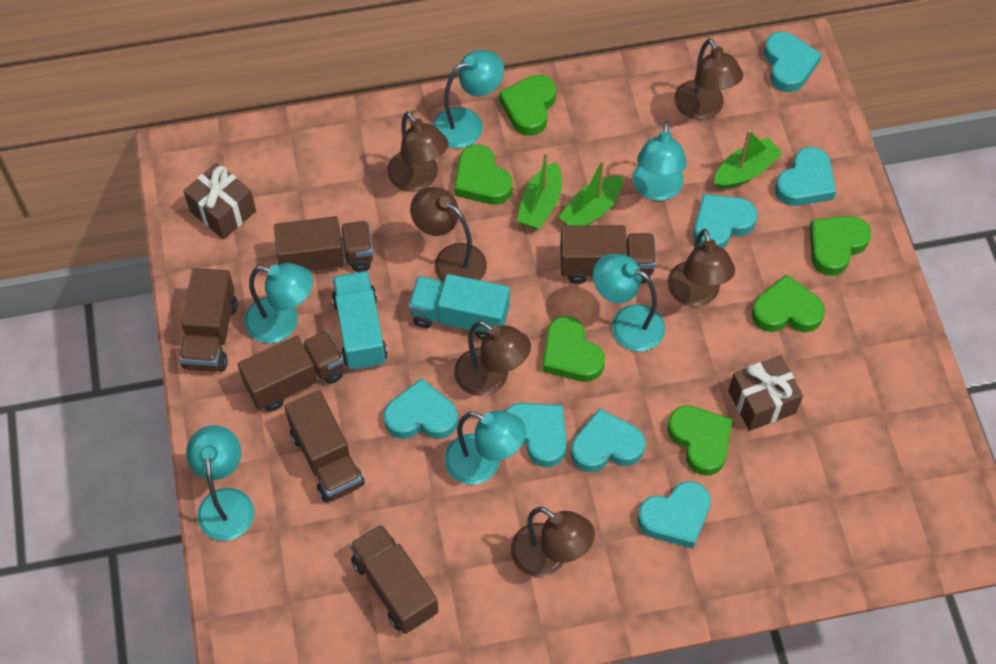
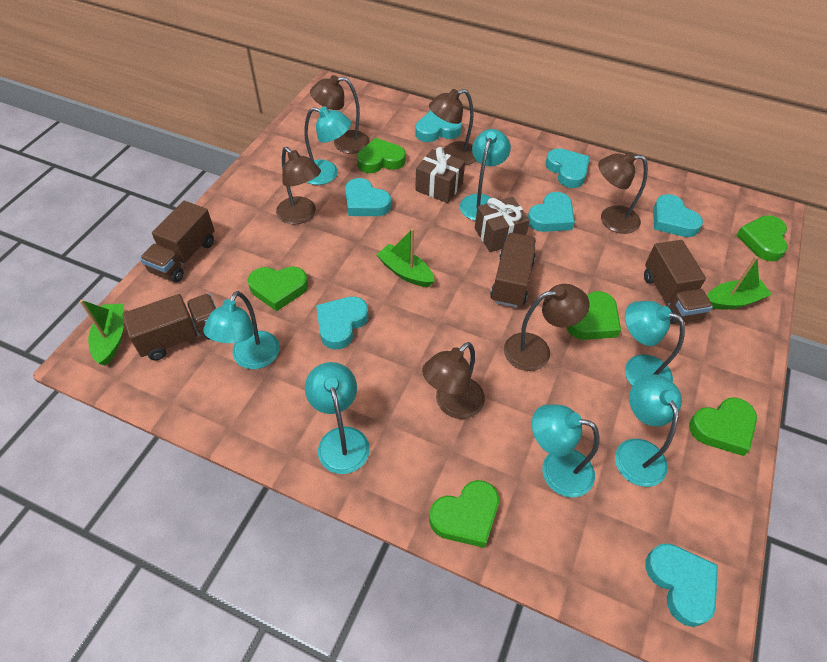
brown truck: 6 -> 4
turquoise lamp: 6 -> 7
turquoise truck: 2 -> 0

